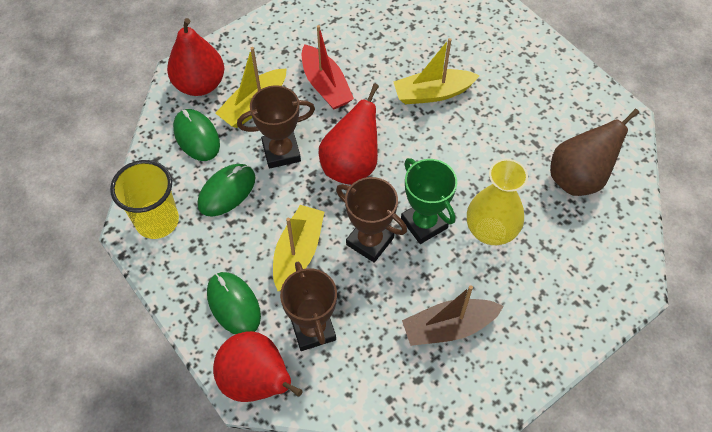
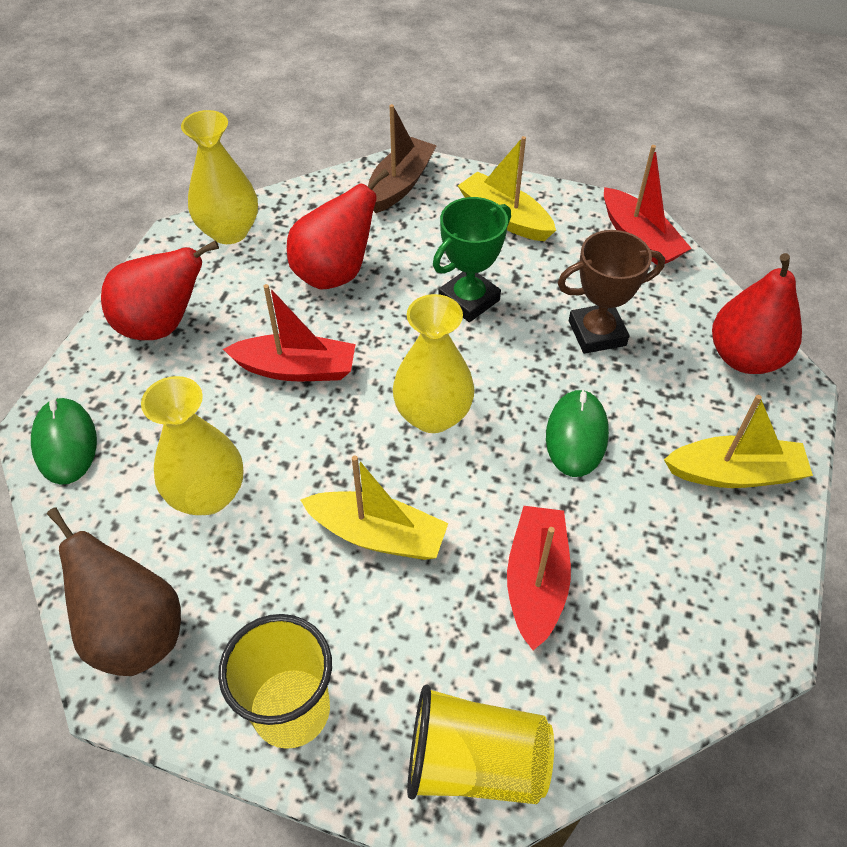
brown trophy: 3 -> 1
green mouse: 3 -> 2
red boat: 1 -> 3
yellow cup: 1 -> 2
yellow vase: 1 -> 3

